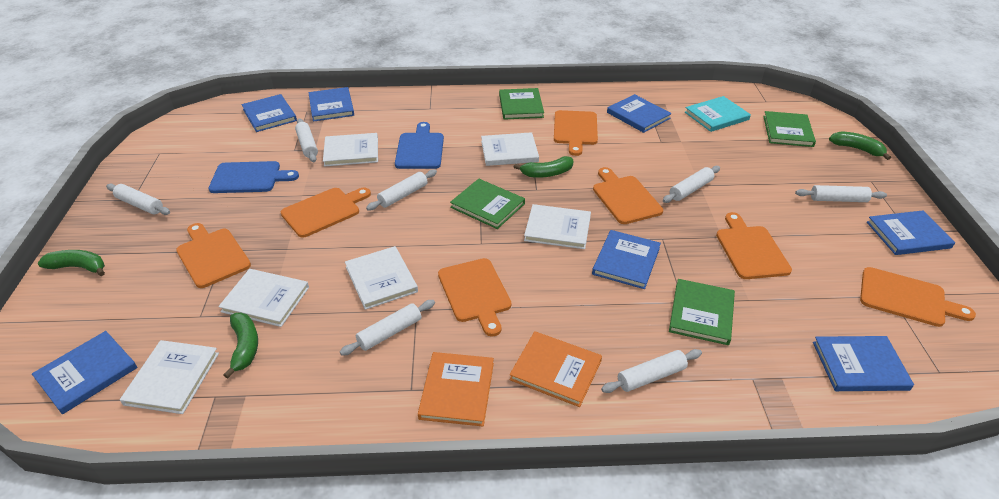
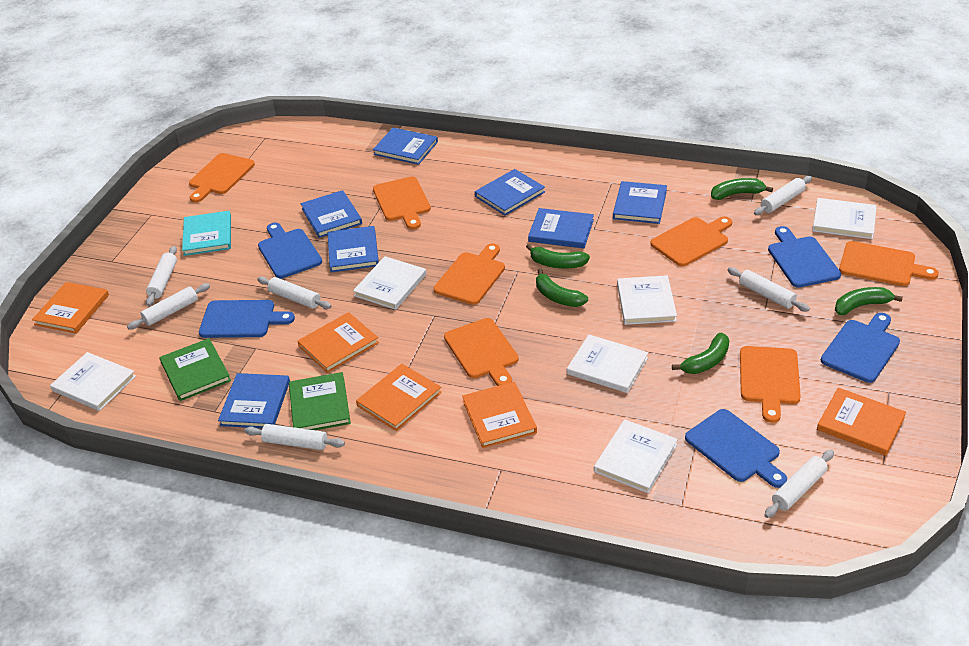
blue cutting board: 2 -> 5
green banana: 4 -> 5
green book: 4 -> 2
orange book: 2 -> 5

